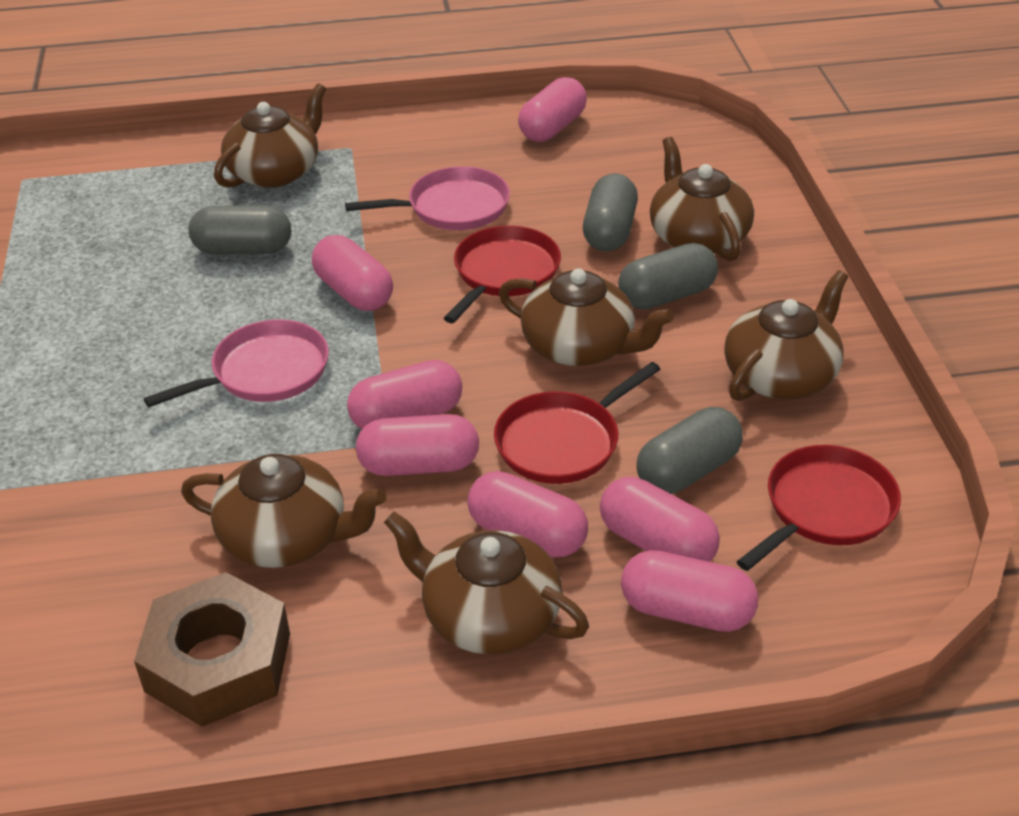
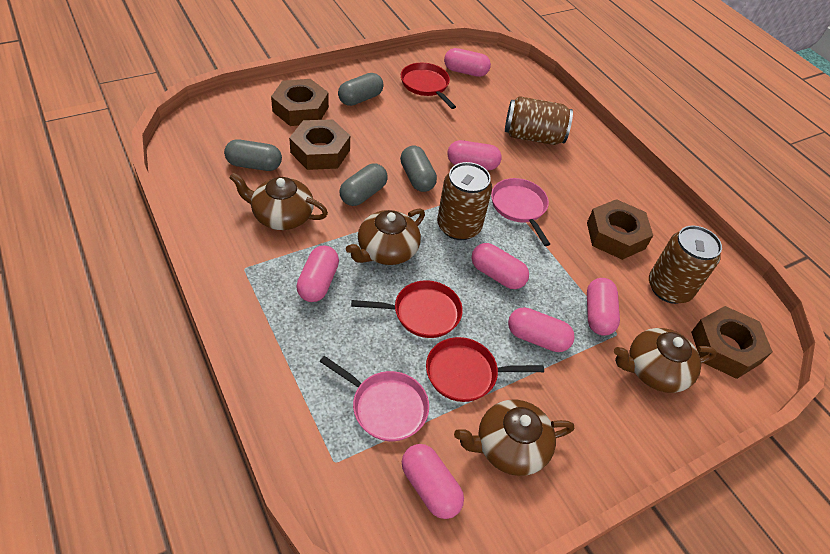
brown can: 0 -> 3
brown nut: 1 -> 4
brown teapot: 6 -> 4

